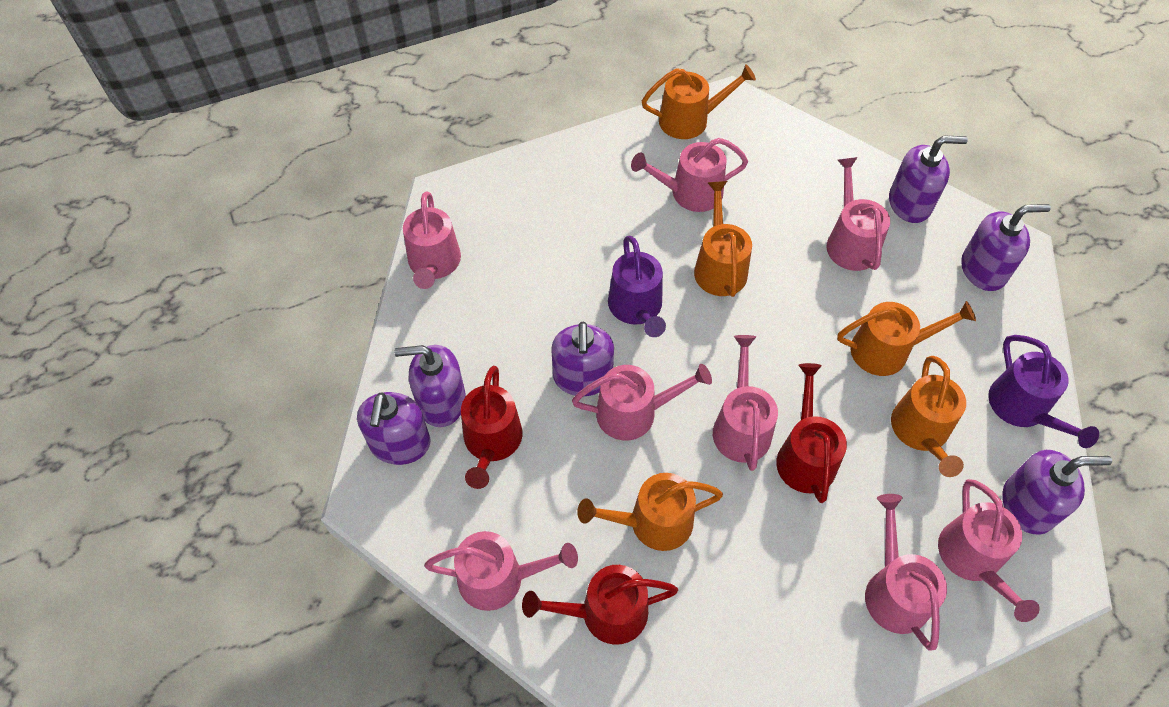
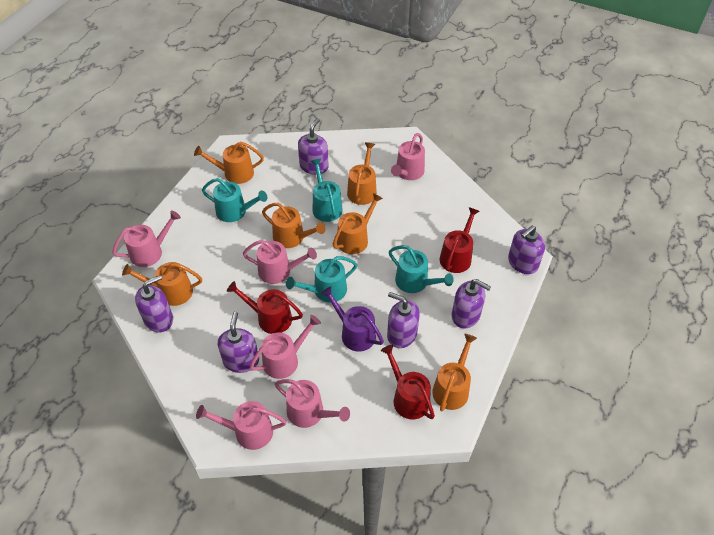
orange watering can: 5 -> 6
pink watering can: 8 -> 6
purple watering can: 2 -> 1
turquoise watering can: 0 -> 4

